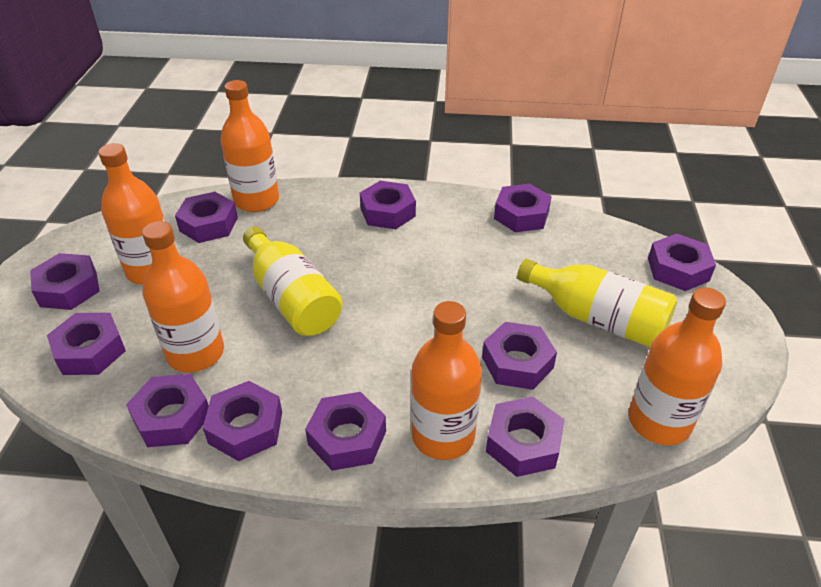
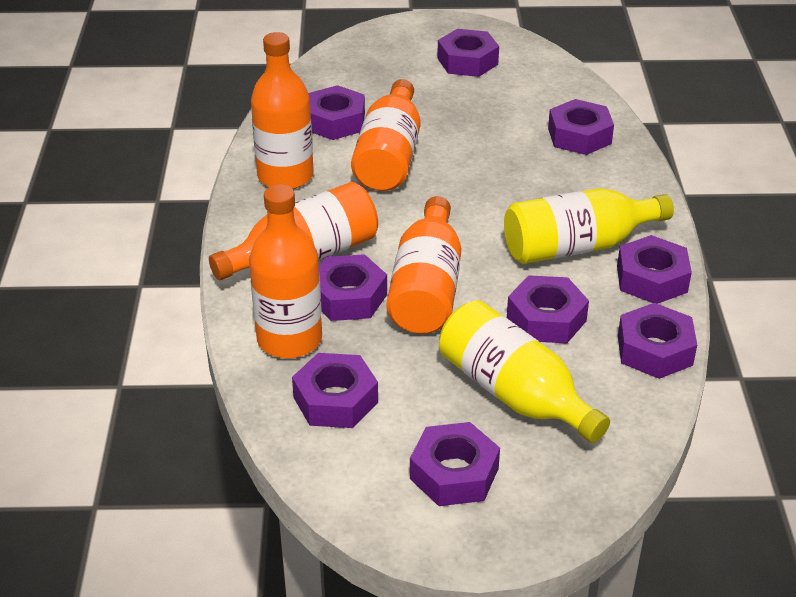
purple nut: 11 -> 9

